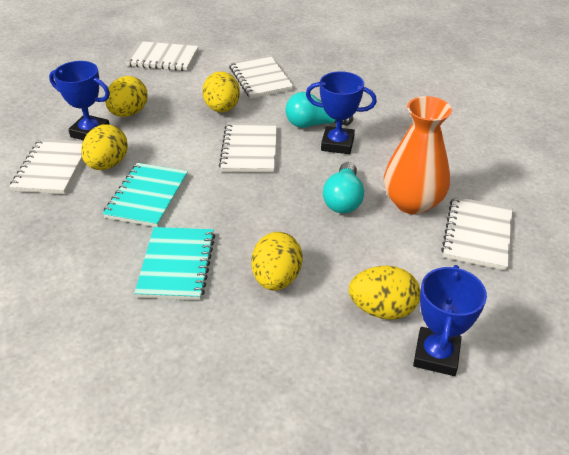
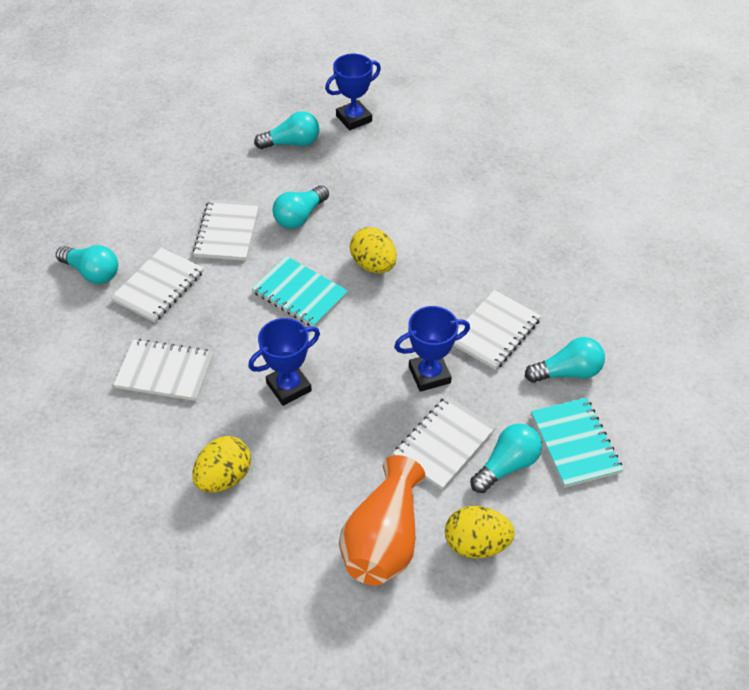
turquoise light bulb: 2 -> 5
yellow egg: 5 -> 3

